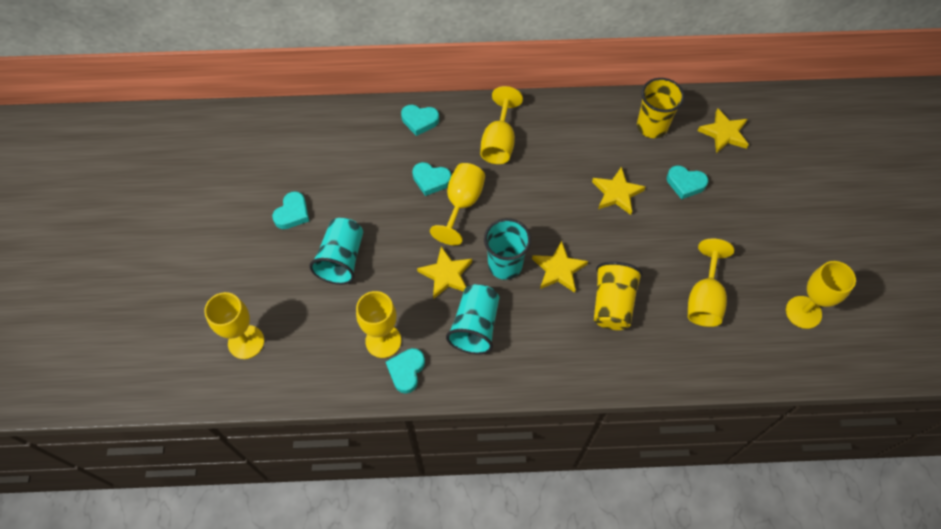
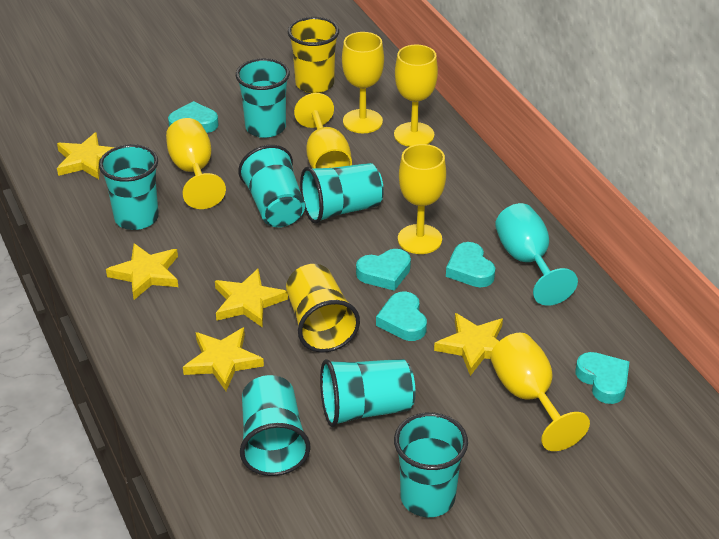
turquoise cup: 3 -> 7
turquoise goblet: 0 -> 1
yellow star: 4 -> 5

